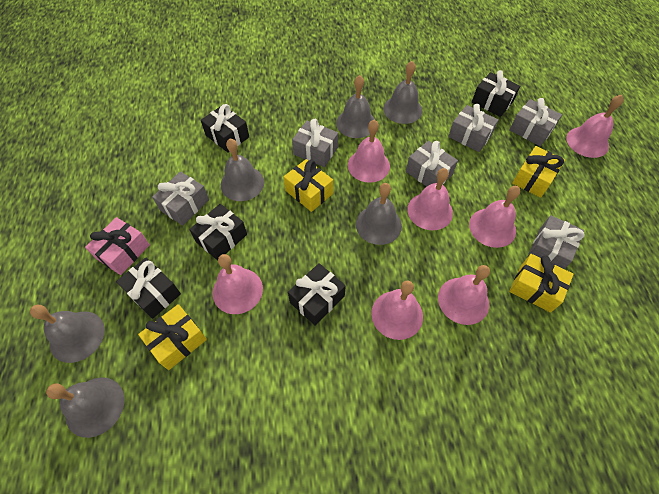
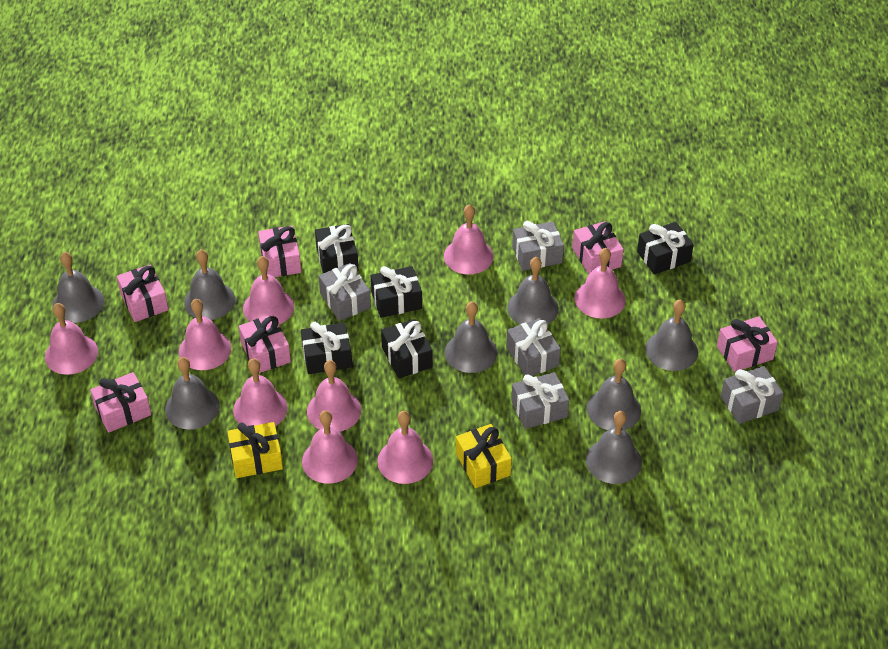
grey bell: 6 -> 8
grey gift: 6 -> 5
pink bell: 7 -> 9
pink gift: 1 -> 6
yellow gift: 4 -> 2

